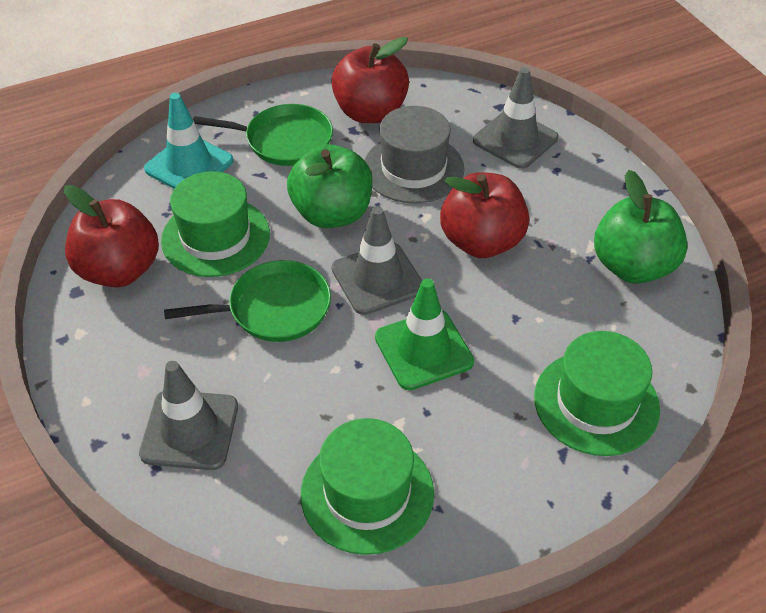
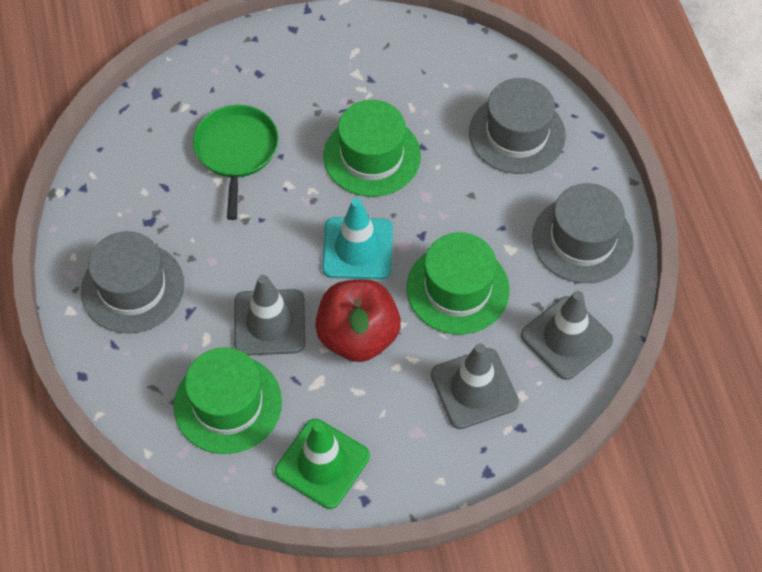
green apple: 2 -> 0
green pan: 2 -> 1
grey hat: 1 -> 3
red apple: 3 -> 1

